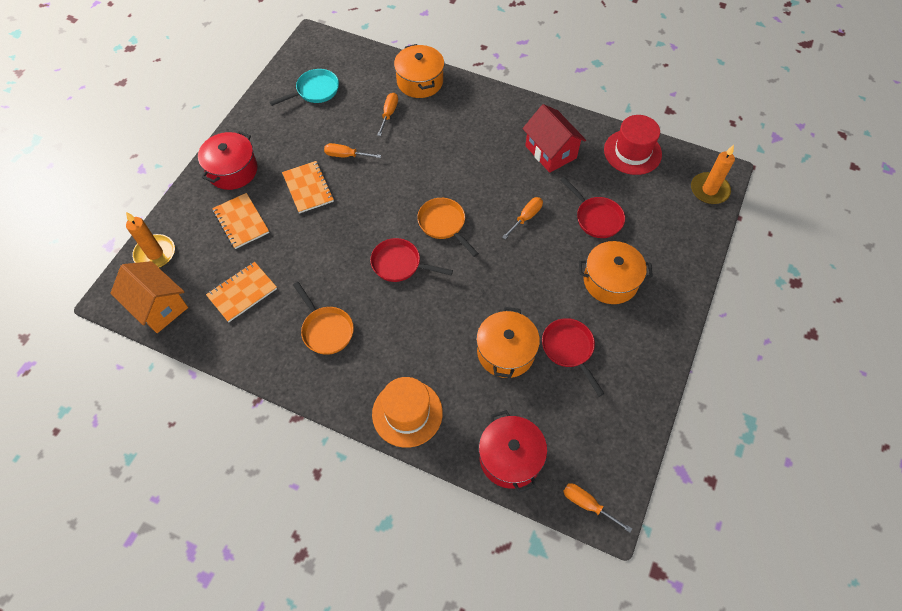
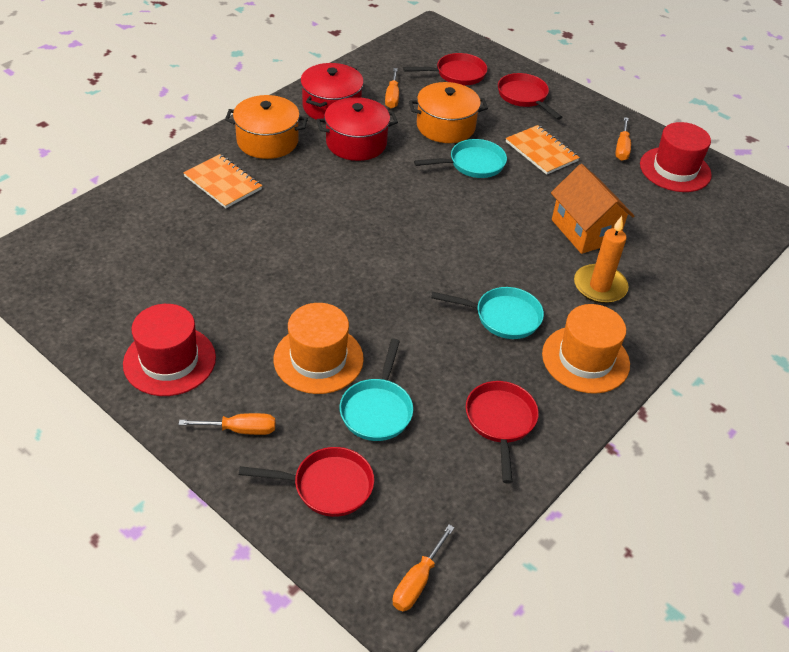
orange candle: 2 -> 1
orange hat: 1 -> 2
orange notebook: 3 -> 2
orange pan: 2 -> 0
orange pot: 3 -> 2
red hat: 1 -> 2
red house: 1 -> 0
red pan: 3 -> 4
turquoise pan: 1 -> 3

